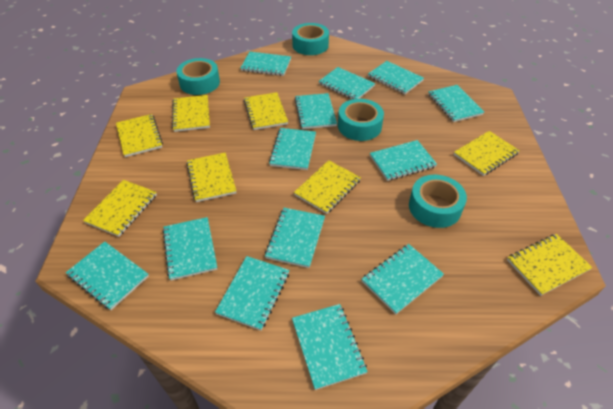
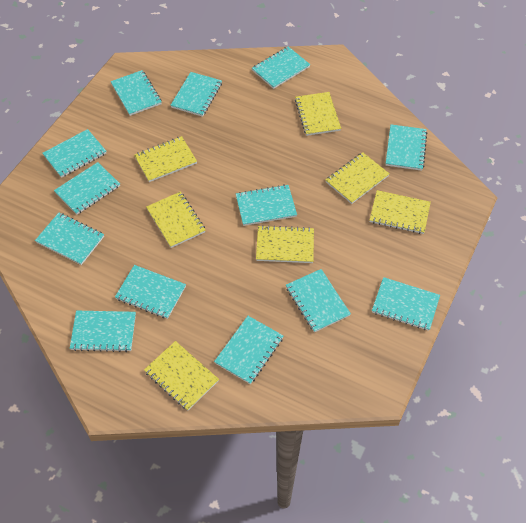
turquoise tape: 4 -> 0
yellow notebook: 8 -> 7

